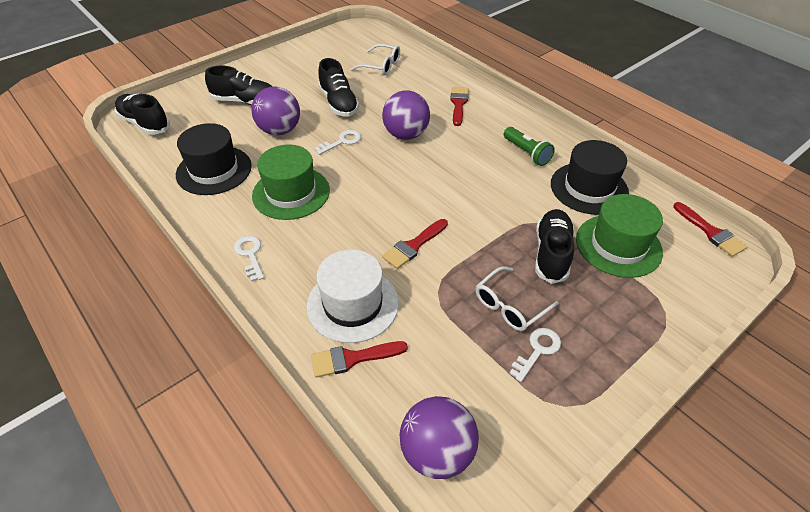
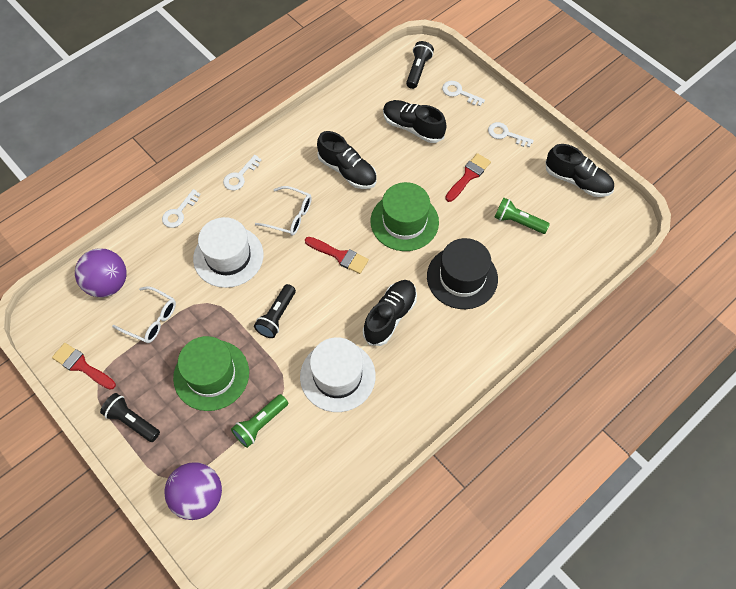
black flashlight: 0 -> 3
black hat: 2 -> 1
green flashlight: 1 -> 2
purple ball: 3 -> 2
red brush: 4 -> 3
white hat: 1 -> 2
white key: 3 -> 4

